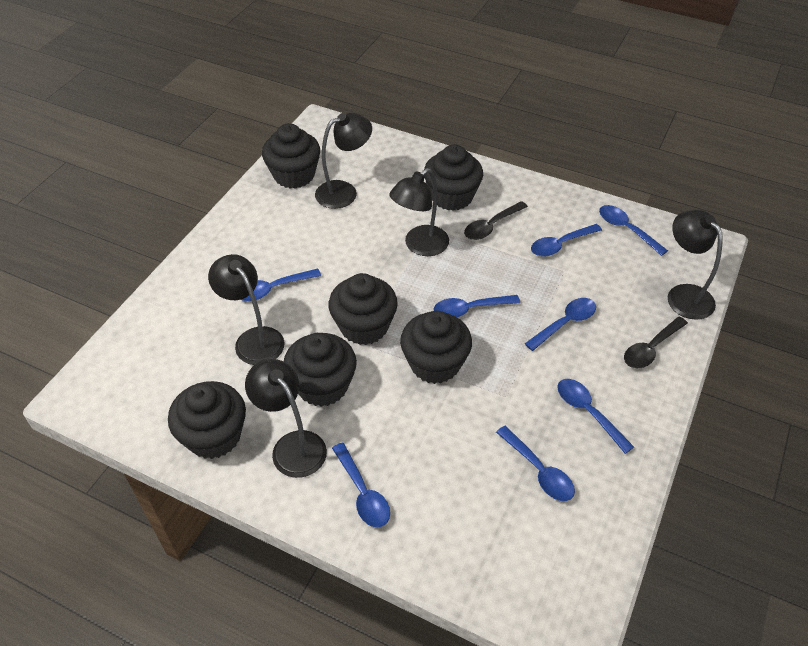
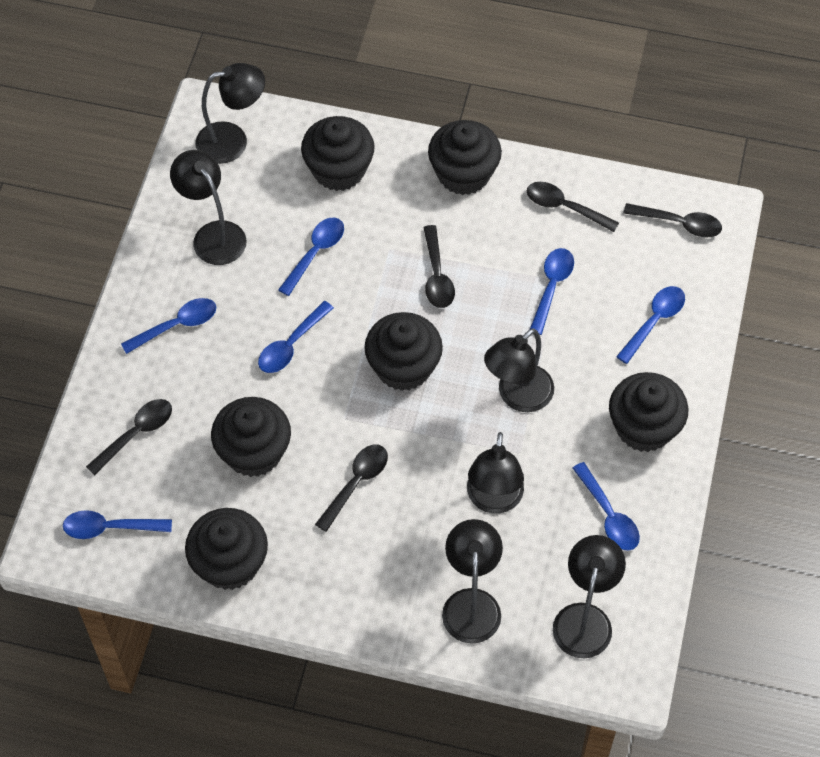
black lamp: 5 -> 6
black spoon: 2 -> 5
blue spoon: 8 -> 7

